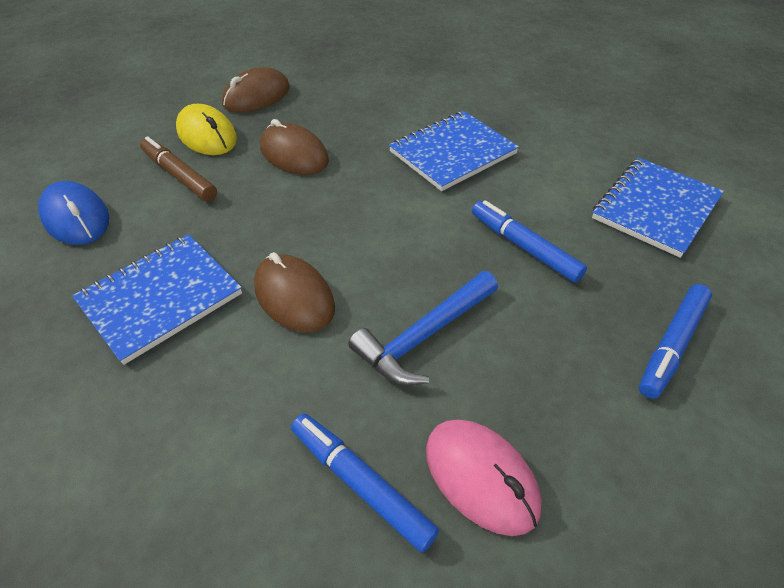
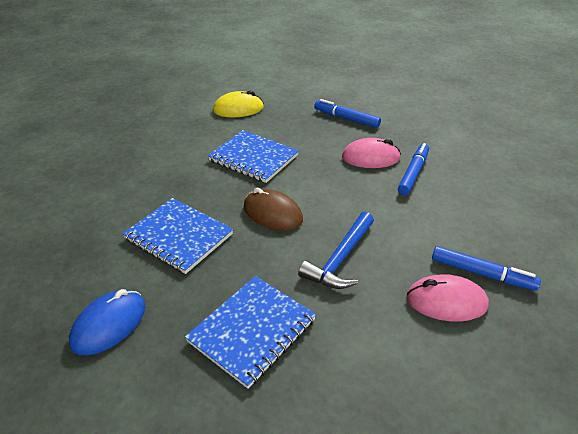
brown marker: 1 -> 0
brown mouse: 3 -> 1
pink mouse: 1 -> 2

